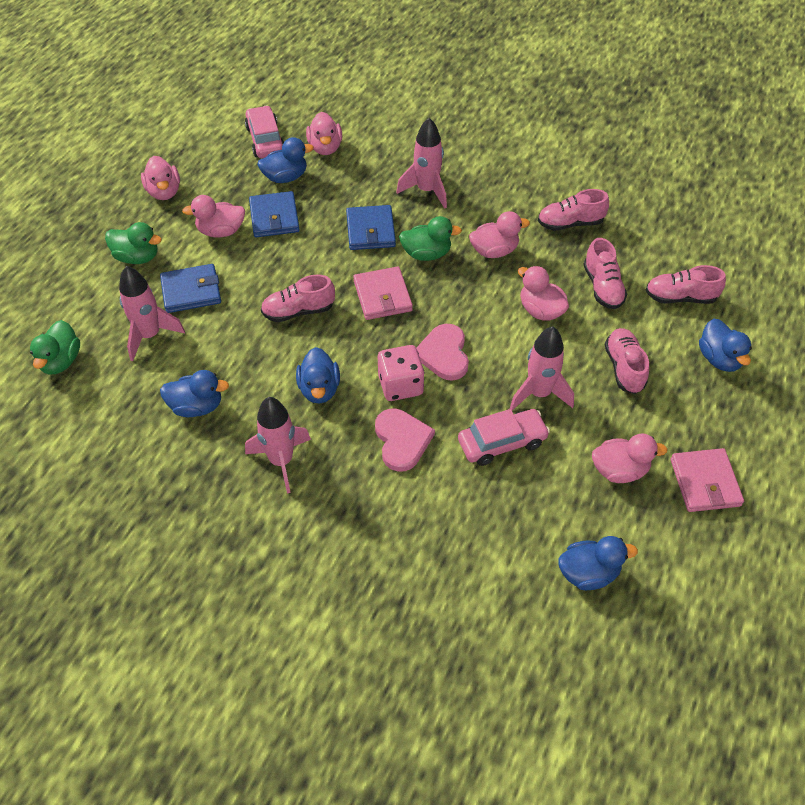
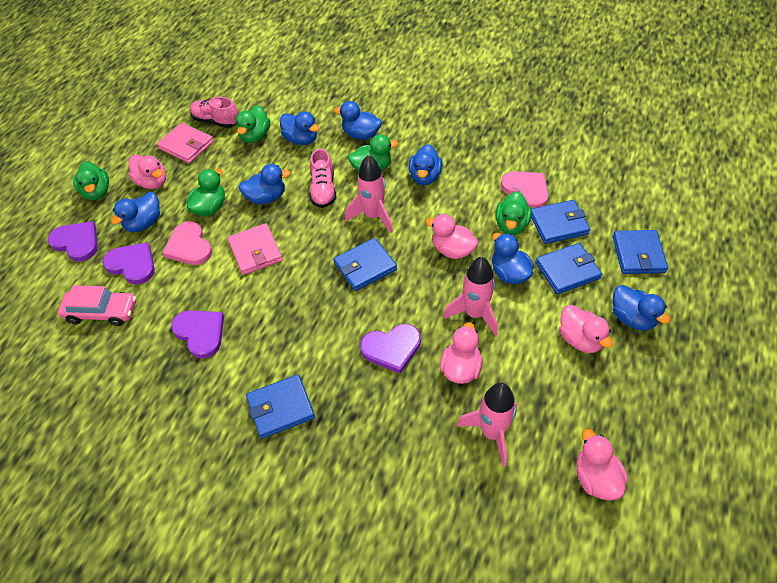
blue duck: 5 -> 7
blue wallet: 3 -> 5
green duck: 3 -> 5
pink car: 2 -> 1
pink dice: 1 -> 0
pink duck: 6 -> 5
pink rocket: 4 -> 3
pink shoe: 5 -> 2
purple heart: 0 -> 4

